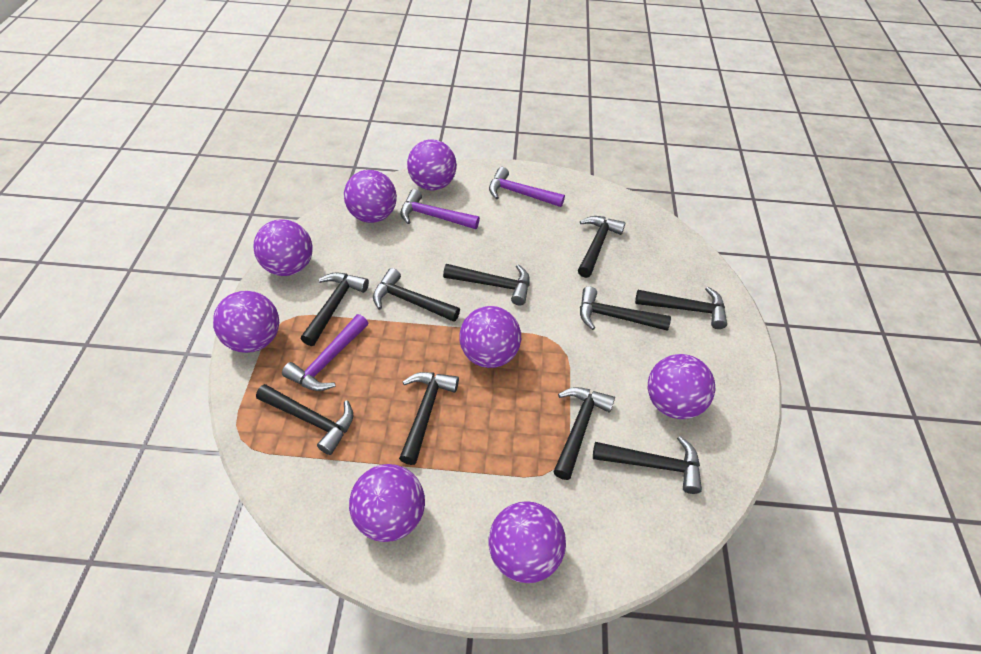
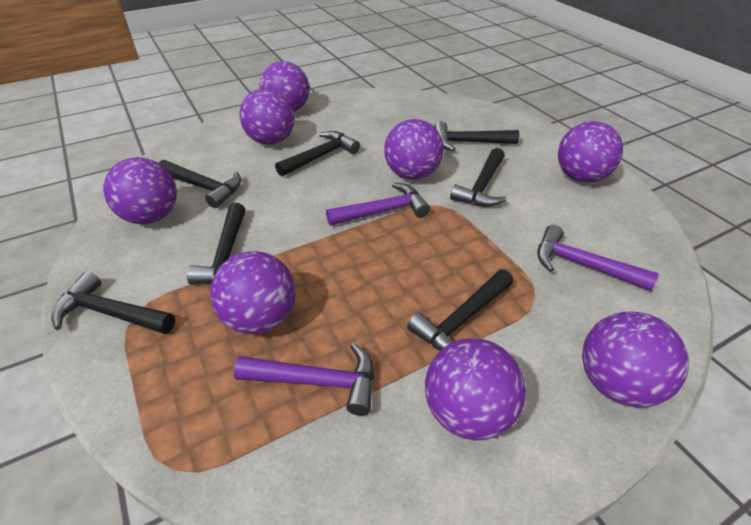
black hammer: 10 -> 7

